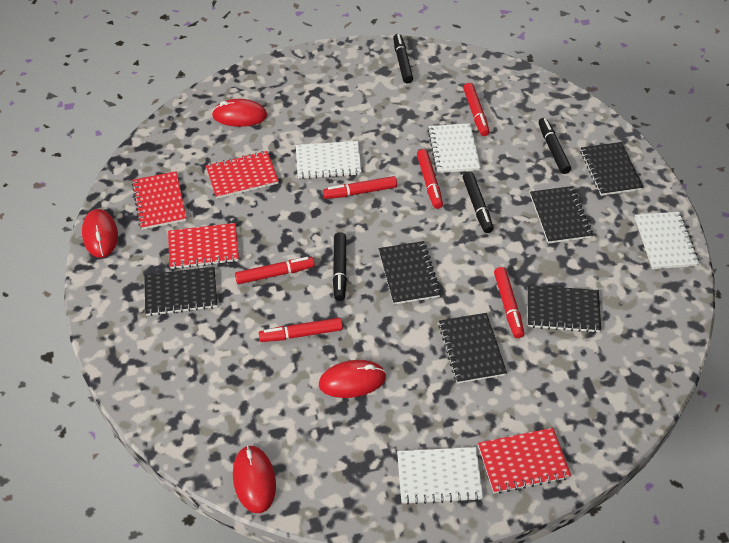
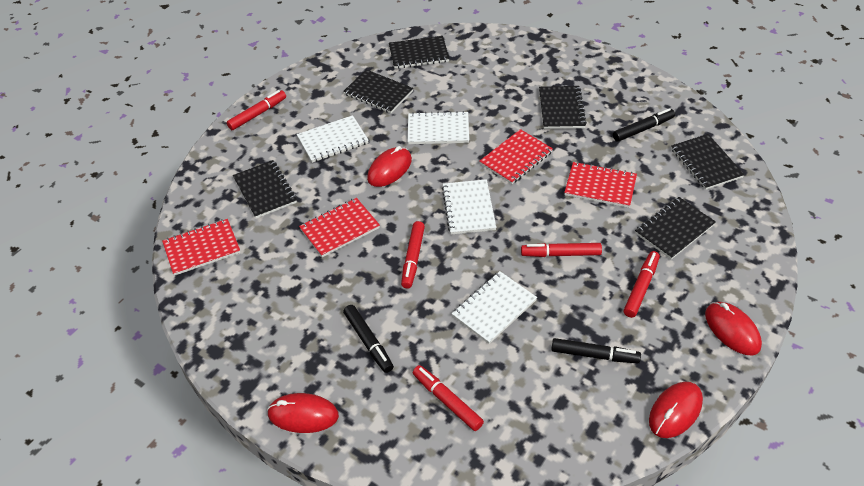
black marker: 4 -> 3
red marker: 6 -> 5

